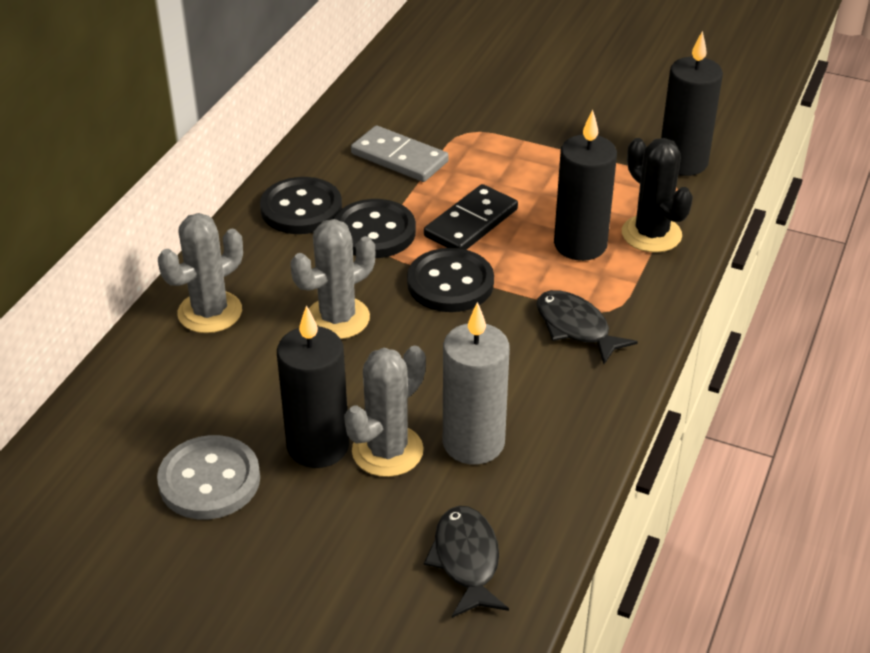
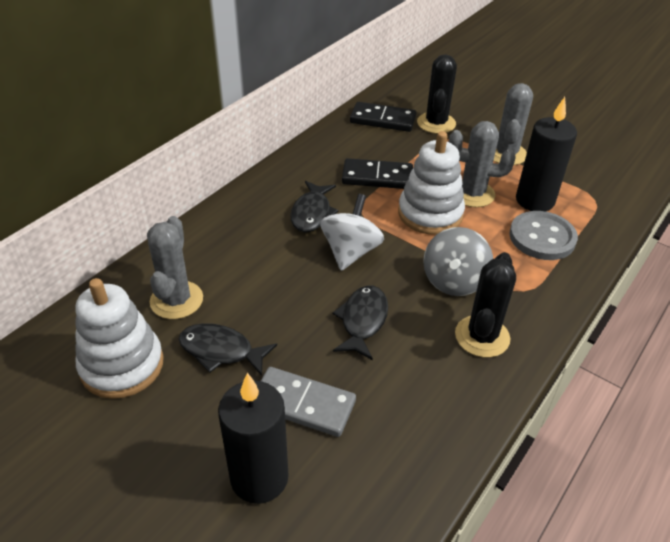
black button: 3 -> 0
black cactus: 1 -> 2
black candle: 3 -> 2
black domino: 1 -> 2
black fish: 2 -> 3
grey candle: 1 -> 0
grey spinning top: 0 -> 1
white spinning top: 0 -> 1
white stacking toy: 0 -> 2

